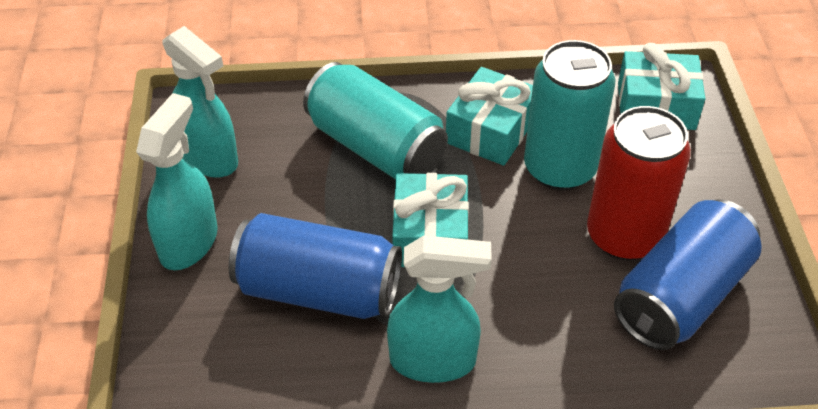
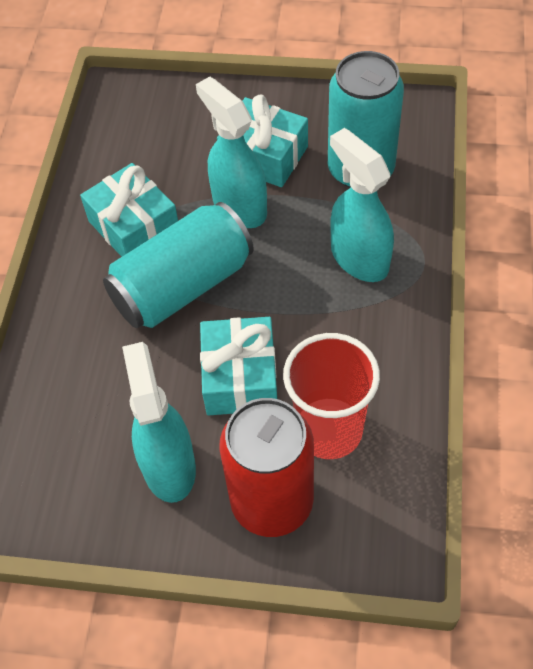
blue can: 2 -> 0
red cup: 0 -> 1

